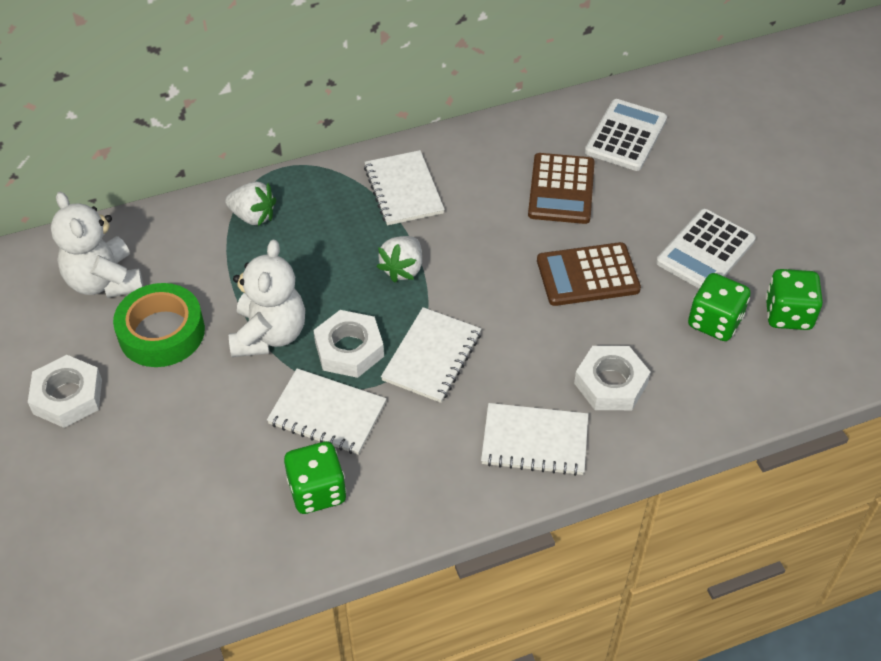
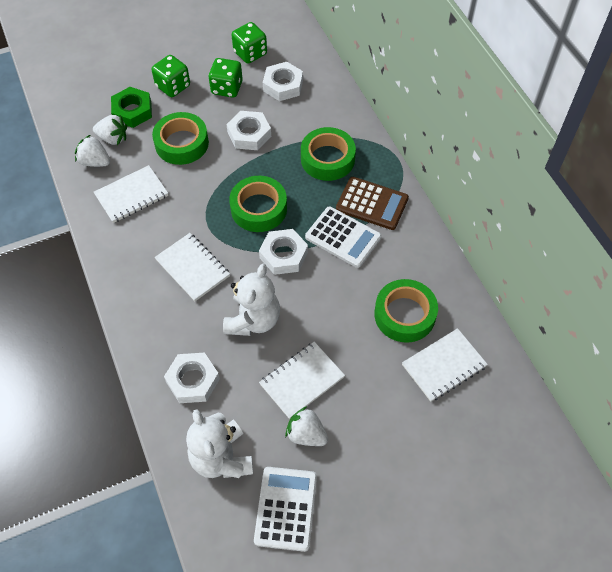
brown calculator: 2 -> 1
green nut: 0 -> 1
green tape: 1 -> 4
white nut: 3 -> 4
white strawberry: 2 -> 3

